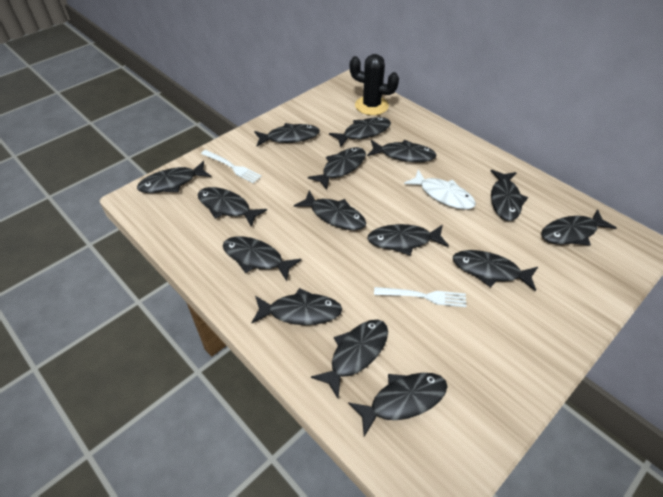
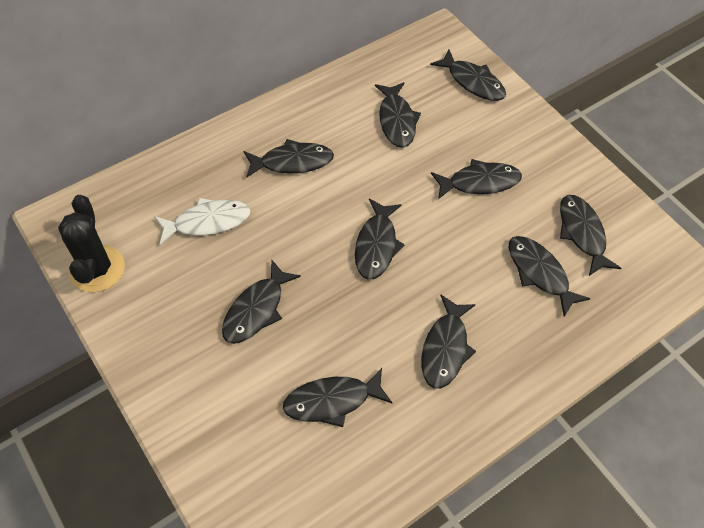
black fish: 15 -> 10
white fork: 2 -> 0

